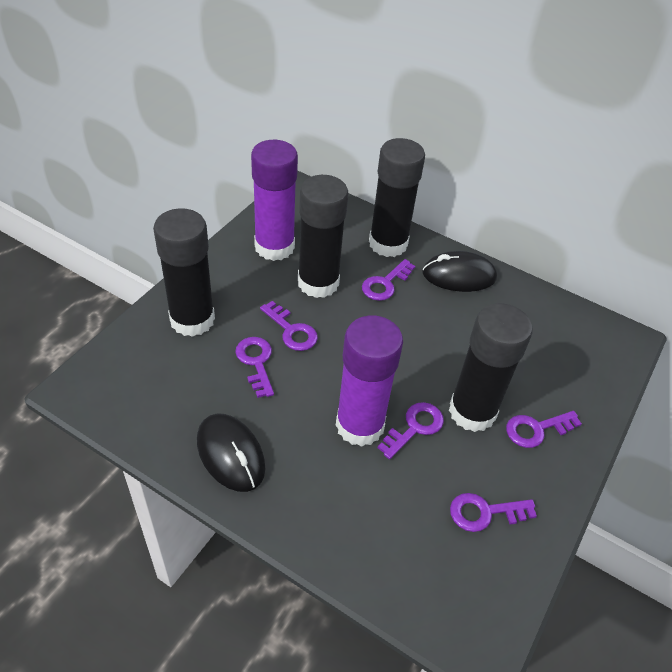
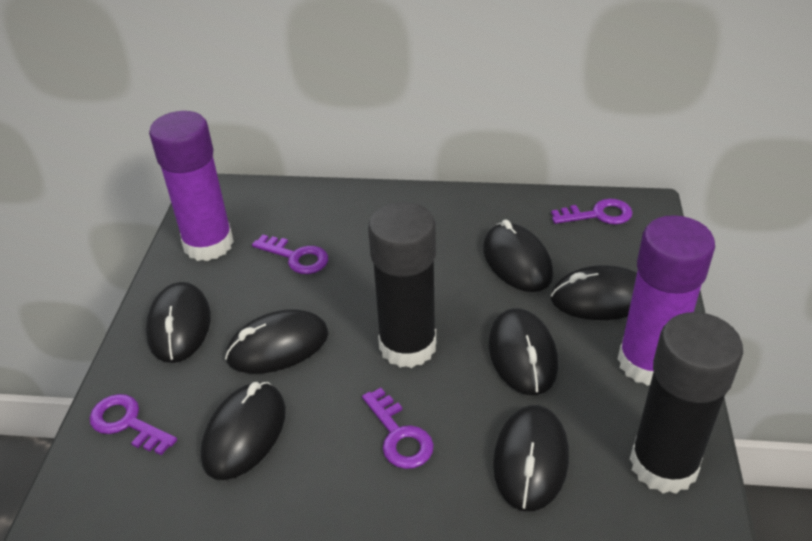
black glue stick: 4 -> 2
black mouse: 2 -> 7
purple key: 6 -> 4

